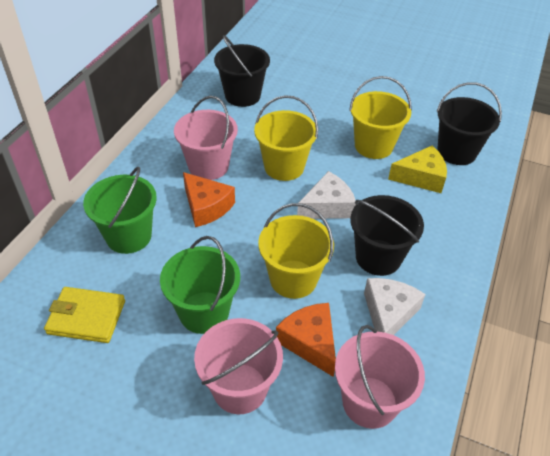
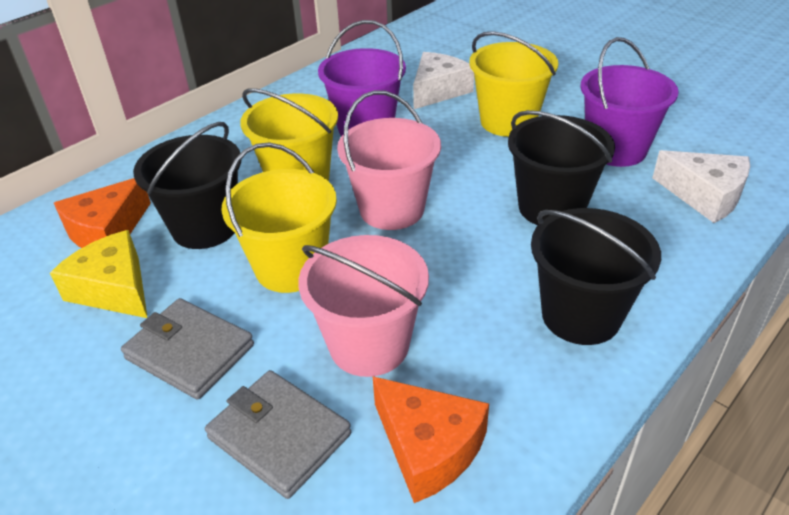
green bucket: 2 -> 0
grey wallet: 0 -> 2
pink bucket: 3 -> 2
purple bucket: 0 -> 2
yellow wallet: 1 -> 0

